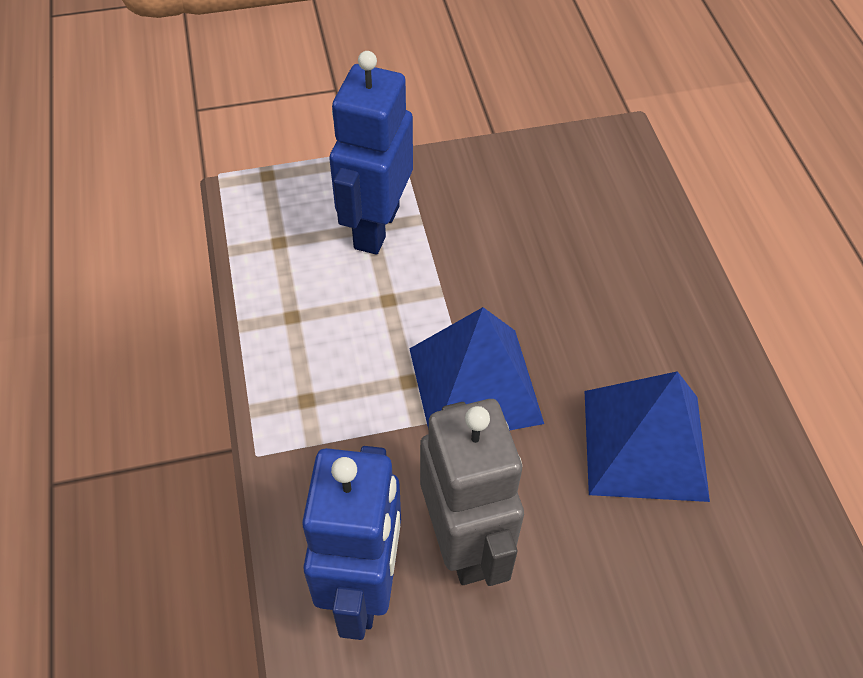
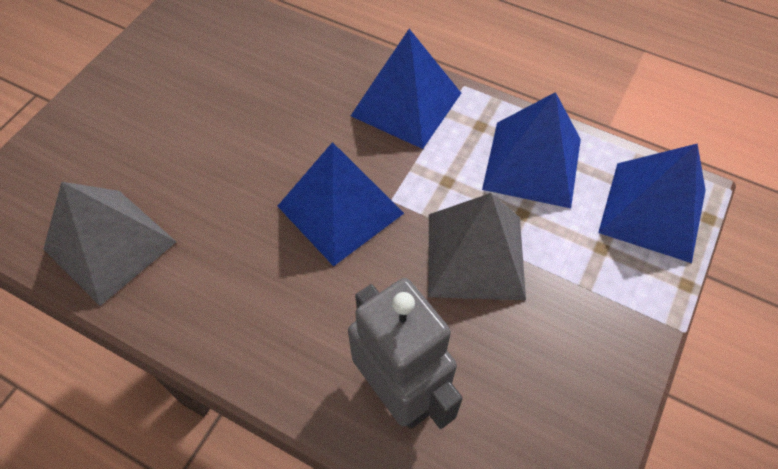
blue pyramid: 2 -> 4
blue robot: 2 -> 0
grey pyramid: 0 -> 2

